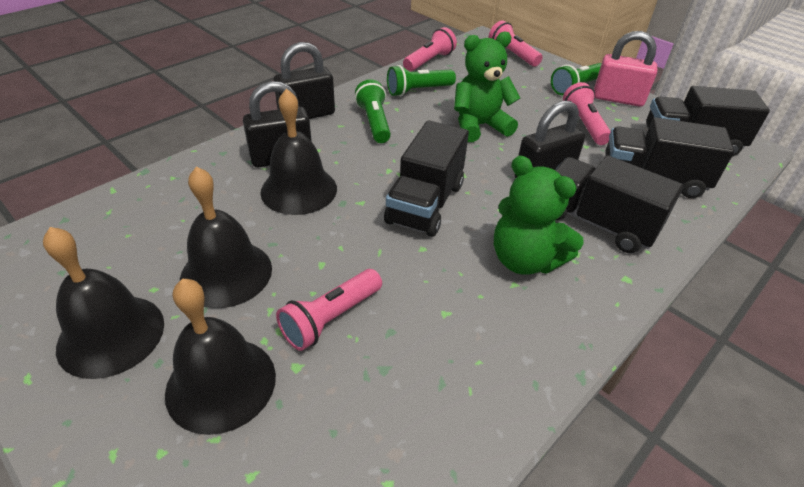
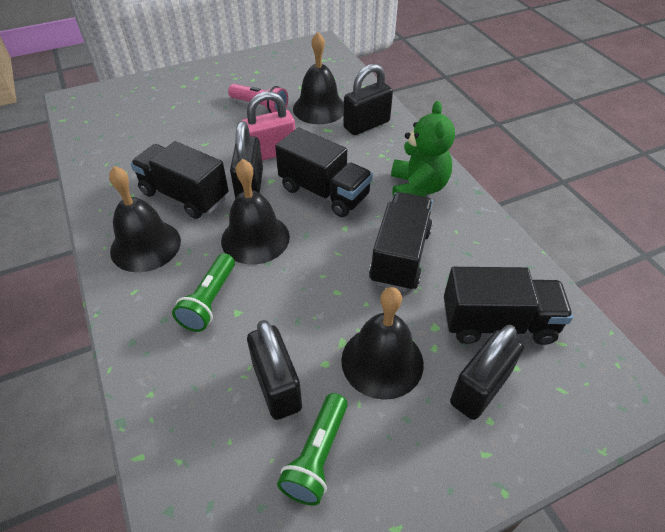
black padlock: 3 -> 4
green flashlight: 3 -> 2
green teddy bear: 2 -> 1
pink flashlight: 4 -> 1

